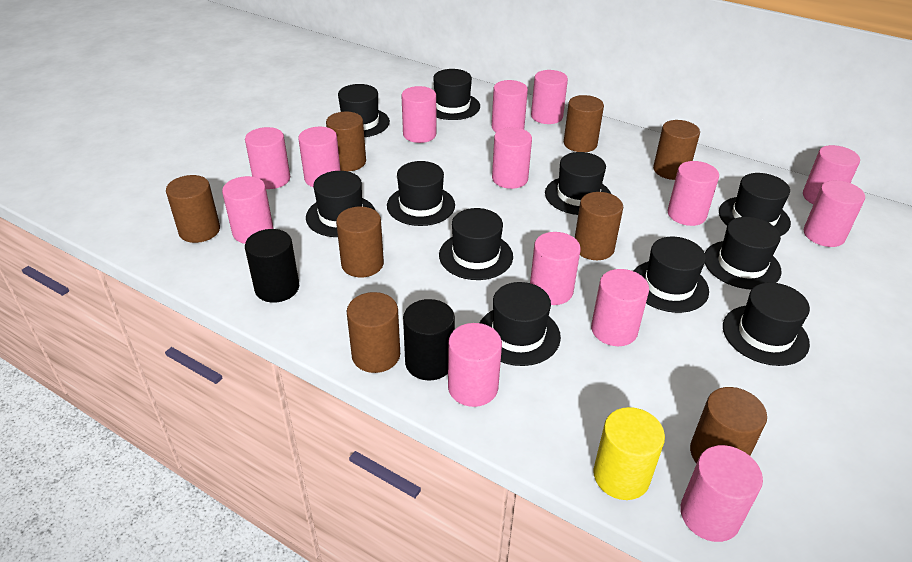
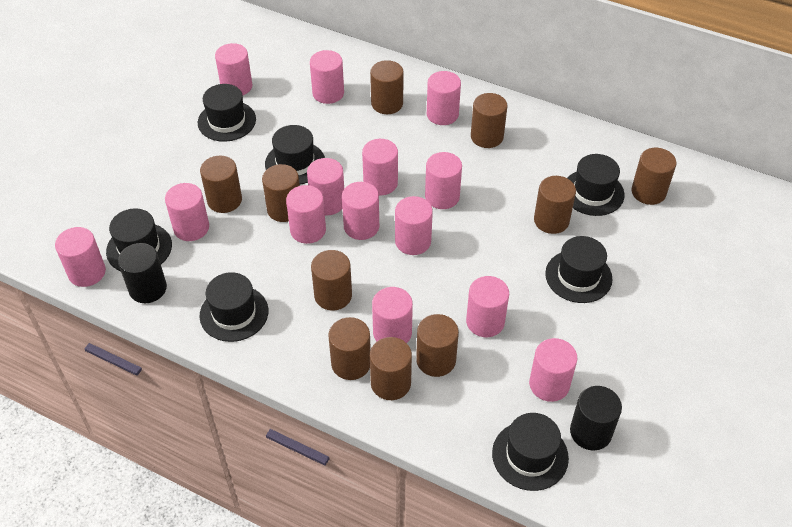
black hat: 11 -> 7
brown cylinder: 8 -> 10
yellow cylinder: 1 -> 0

